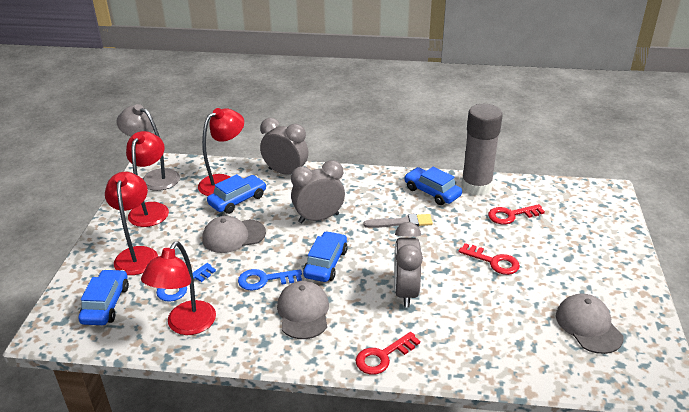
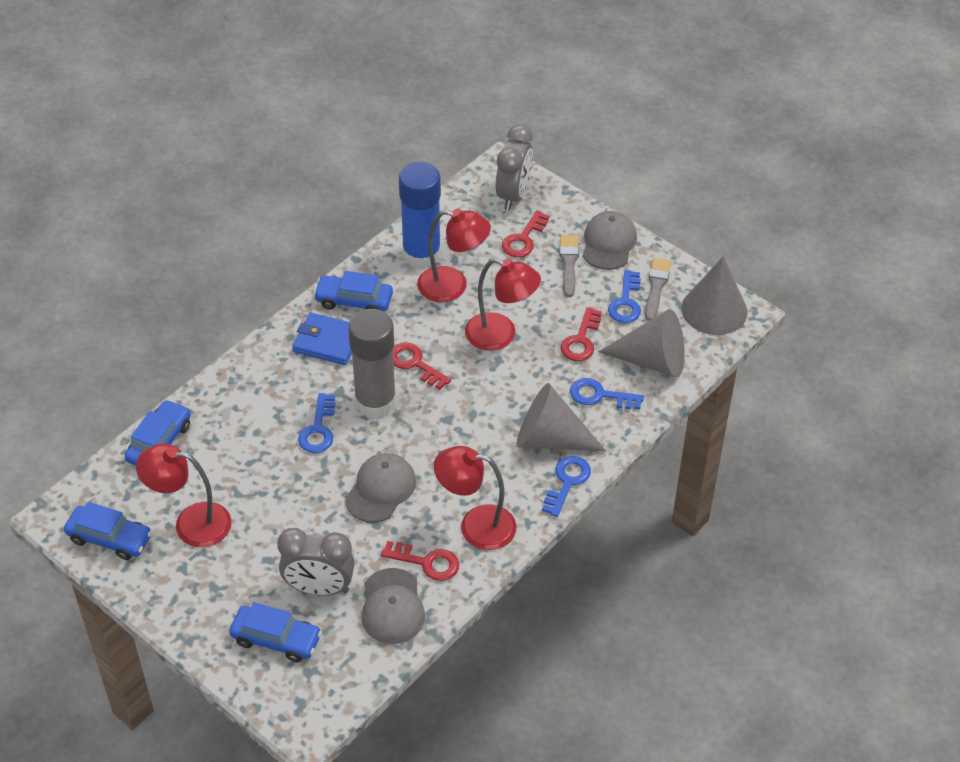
blue glue stick: 0 -> 1
blue key: 2 -> 4
blue wallet: 0 -> 1
grey brush: 1 -> 2
grey clock: 3 -> 2
grey cone: 0 -> 3
grey lamp: 1 -> 0
red key: 3 -> 4

